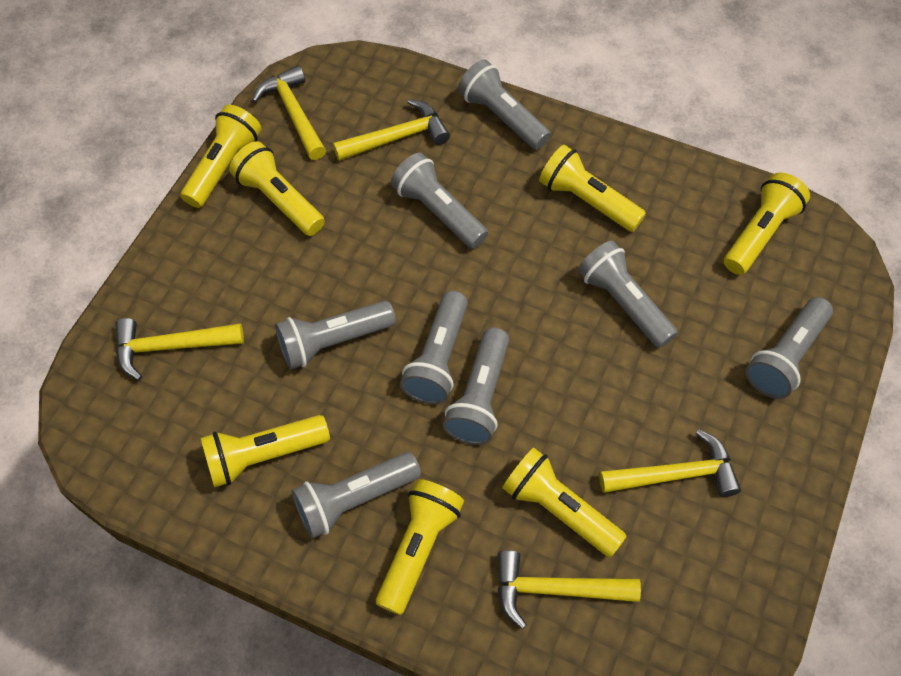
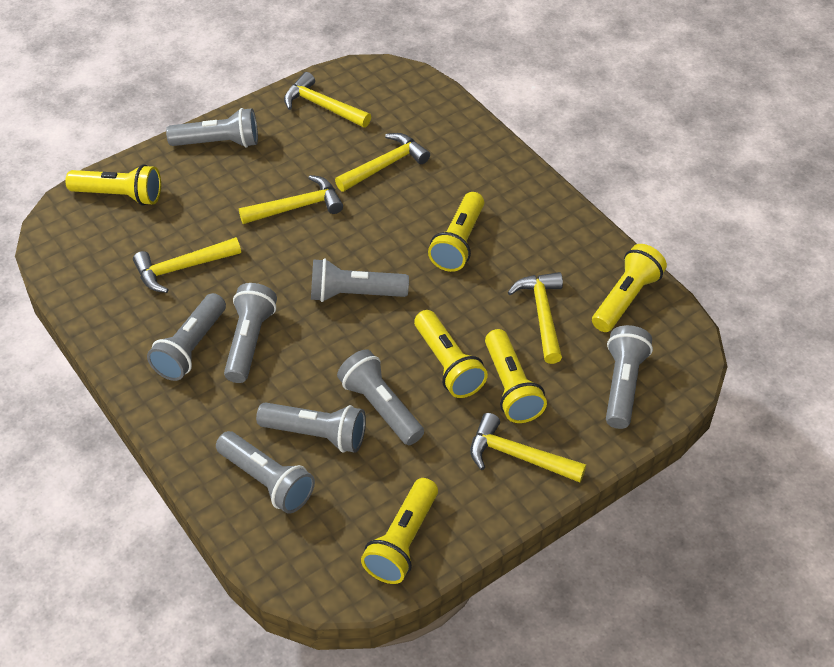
yellow flashlight: 7 -> 6
yellow hammer: 5 -> 6

